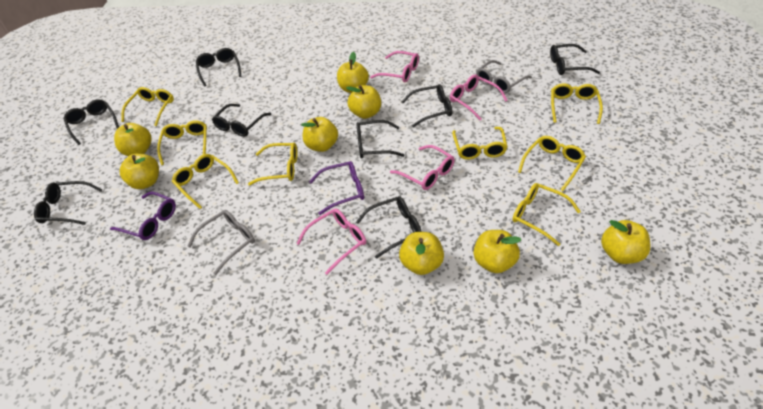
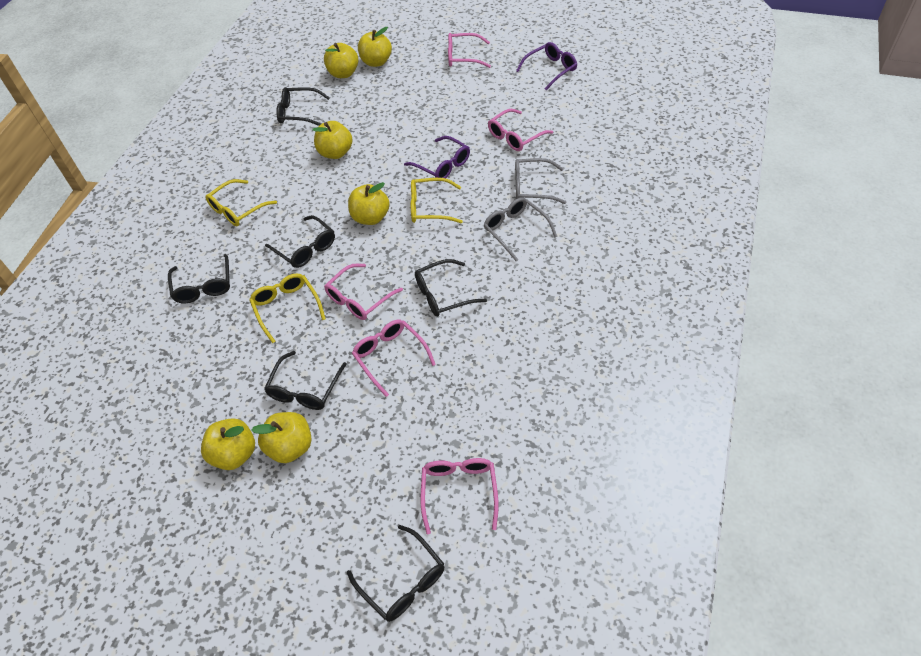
black glasses: 8 -> 6
pink glasses: 4 -> 5
yellow apple: 8 -> 6
yellow glasses: 8 -> 3

